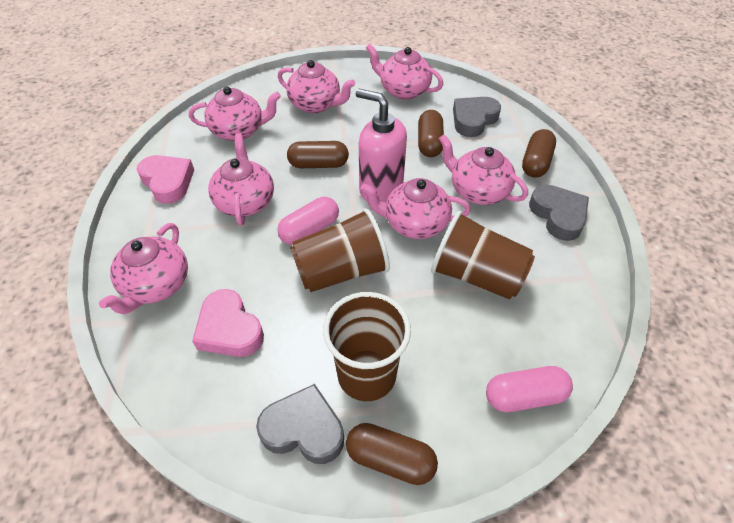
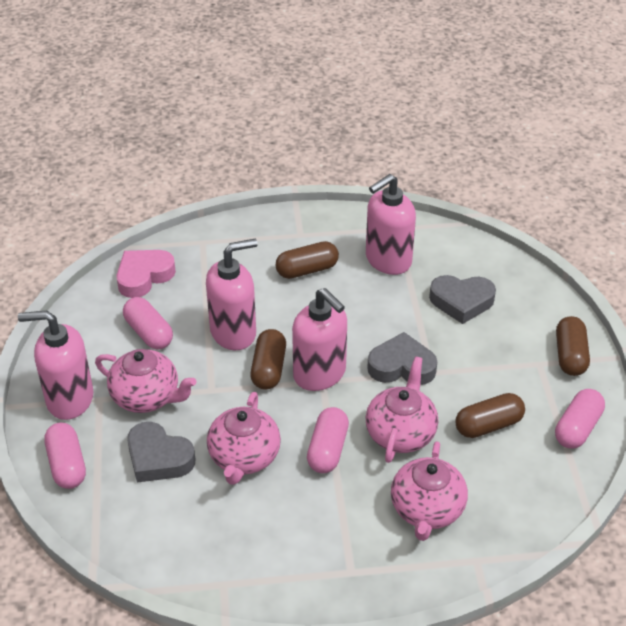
brown cup: 3 -> 0
pink capsule: 2 -> 4
pink heart: 2 -> 1
pink soap dispenser: 1 -> 4
pink teapot: 7 -> 4

